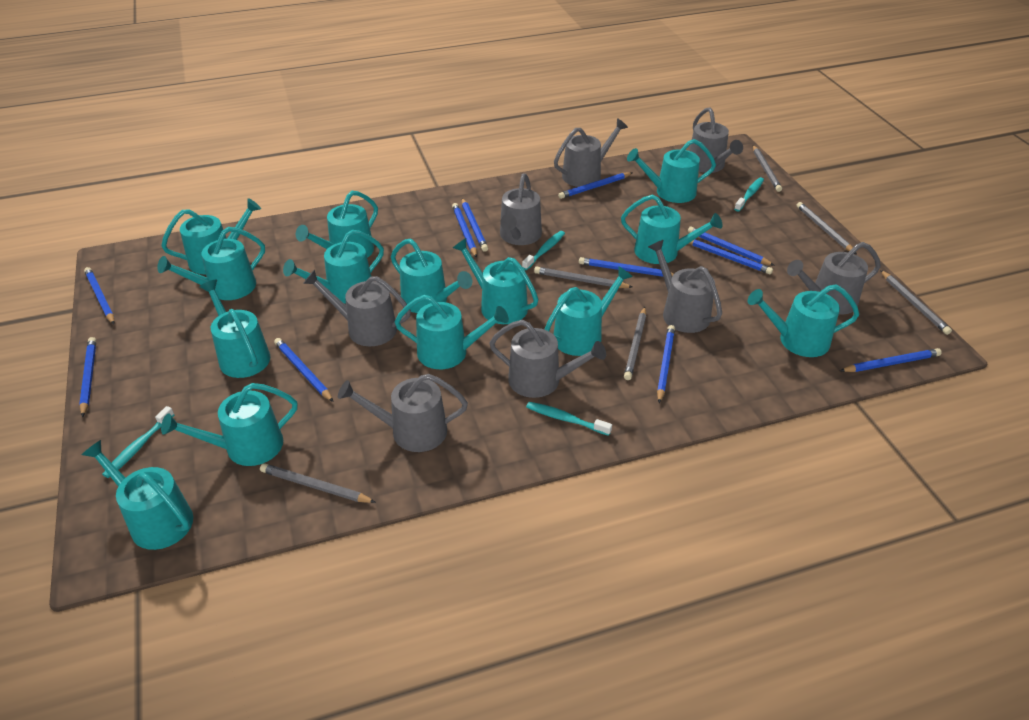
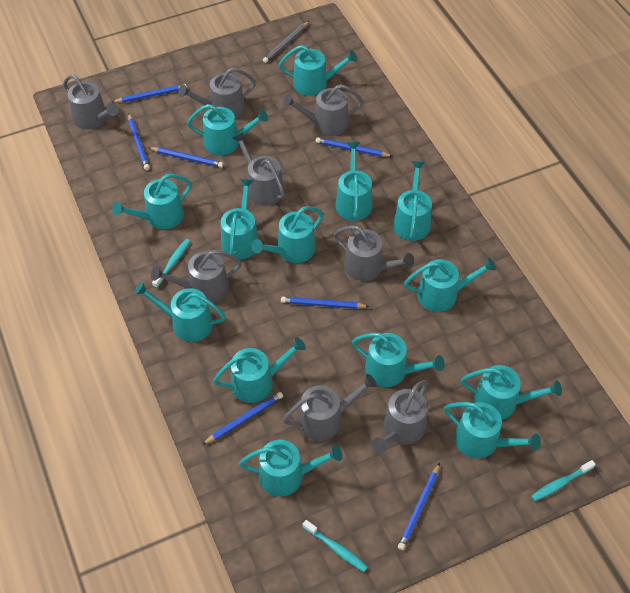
blue pencil: 11 -> 7
grey pencil: 6 -> 1
turquoise toothbrush: 4 -> 3

